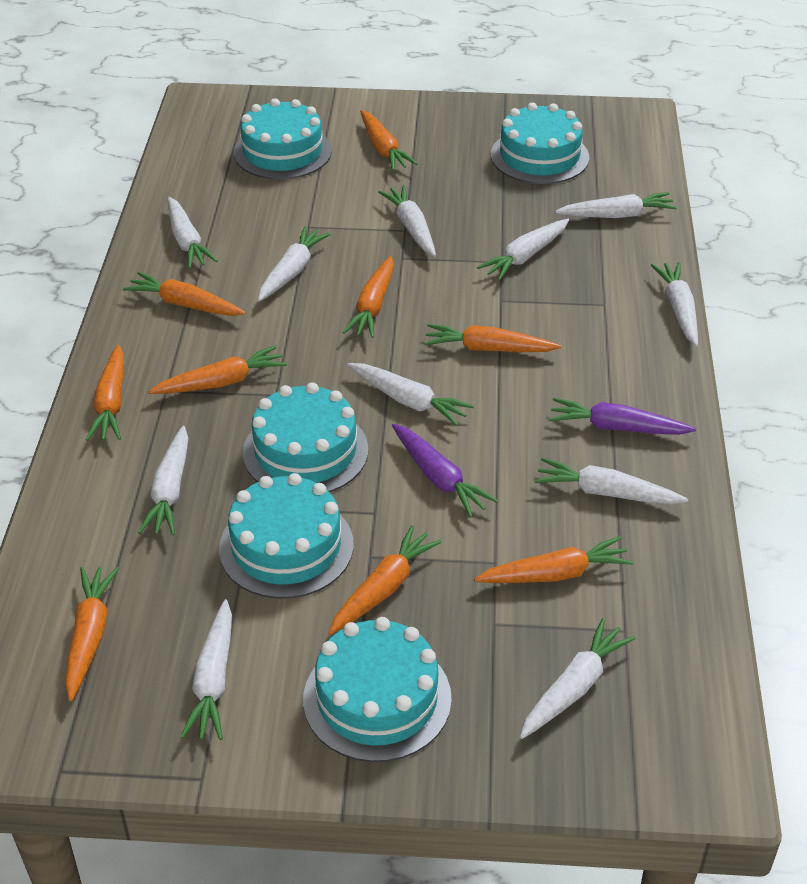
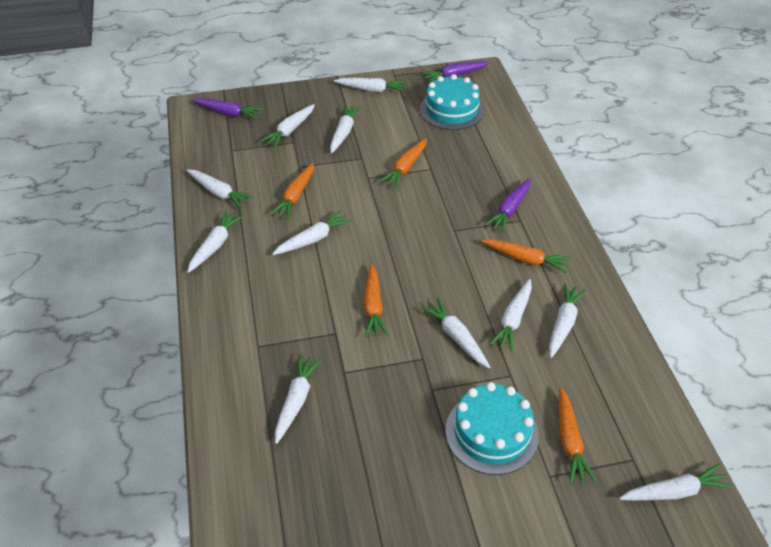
orange carrot: 9 -> 5
purple carrot: 2 -> 3
turquoise cake: 5 -> 2

